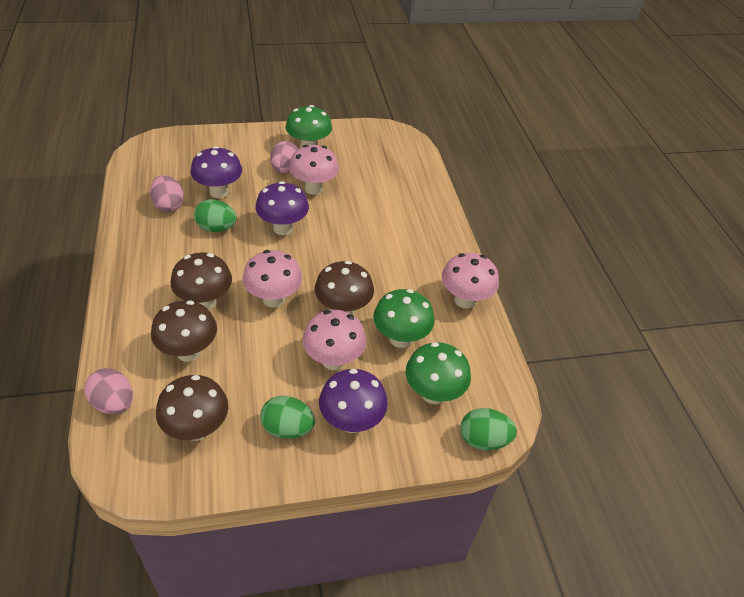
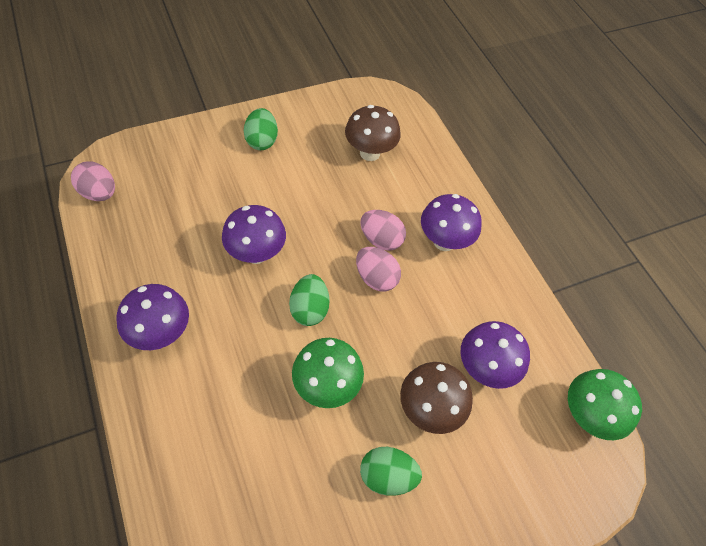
brown mushroom: 4 -> 2
green mushroom: 3 -> 2
pink mushroom: 4 -> 0
purple mushroom: 3 -> 4

